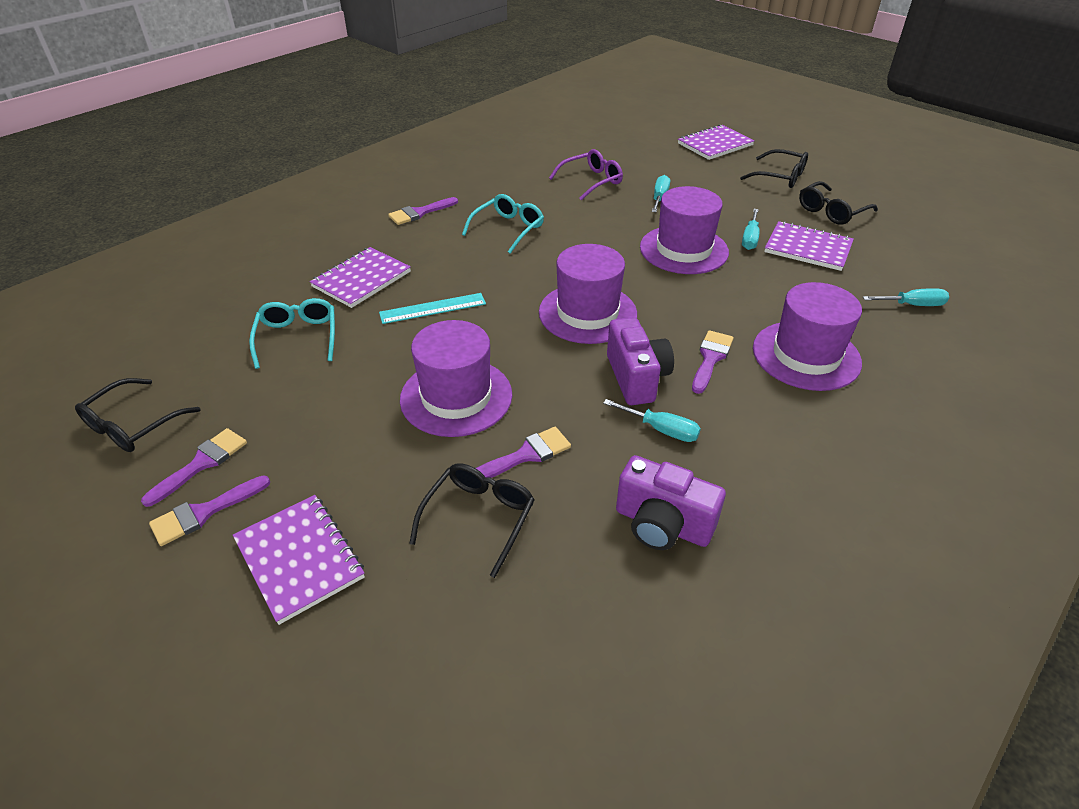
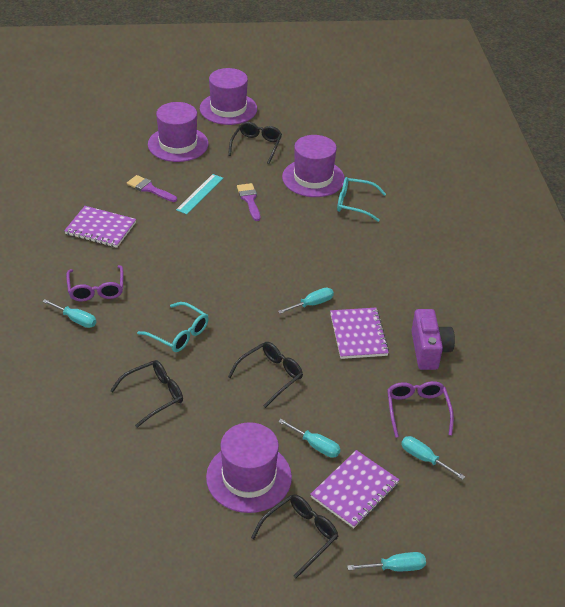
purple brush: 5 -> 2
purple camera: 2 -> 1
purple glasses: 1 -> 2
purple notebook: 4 -> 3
turquoise screwdriver: 4 -> 5

